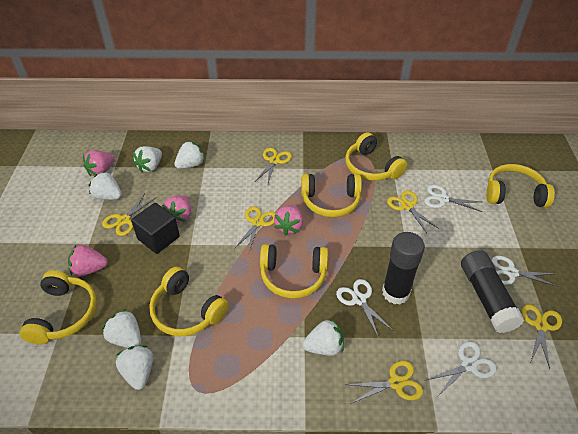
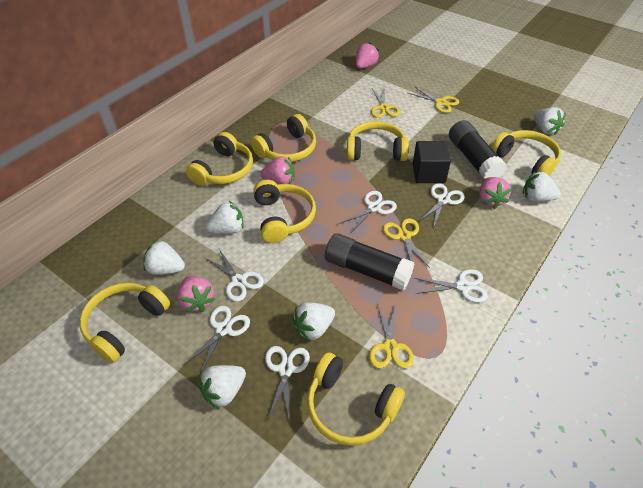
white scissors: 4 -> 6
yellow headphones: 6 -> 7
yellow scissors: 6 -> 4

